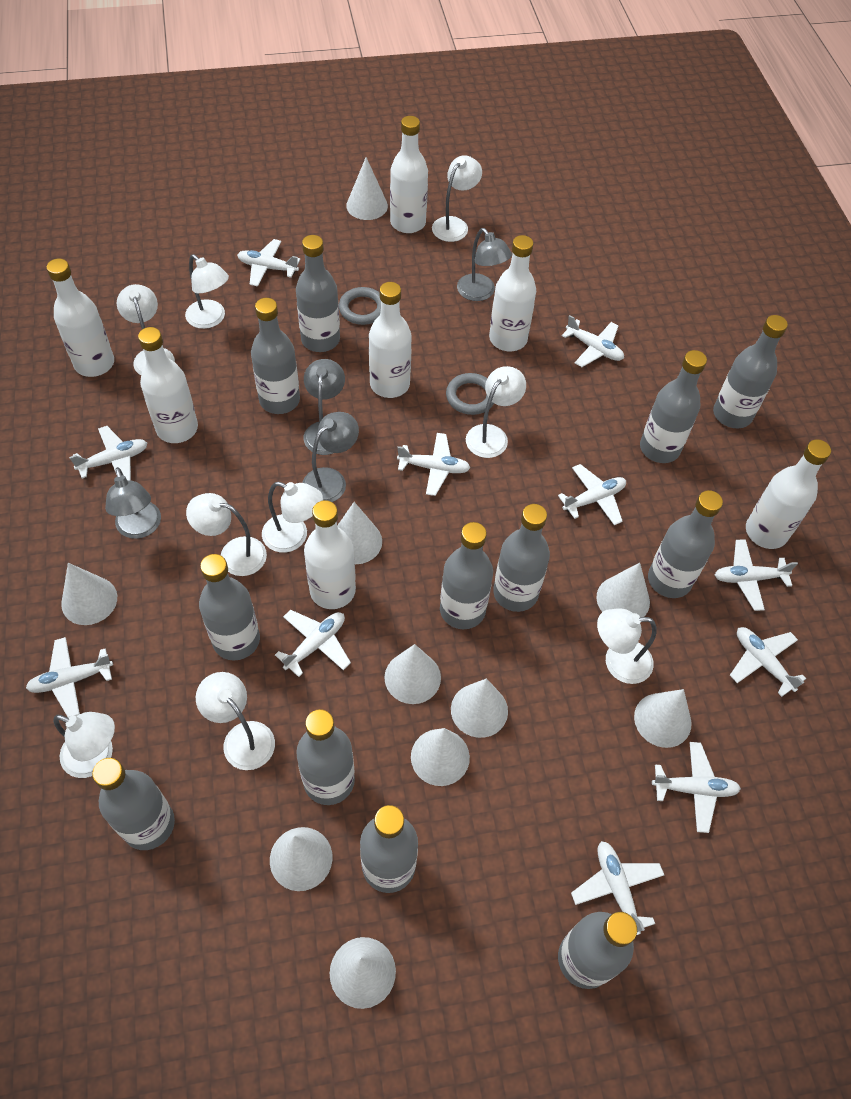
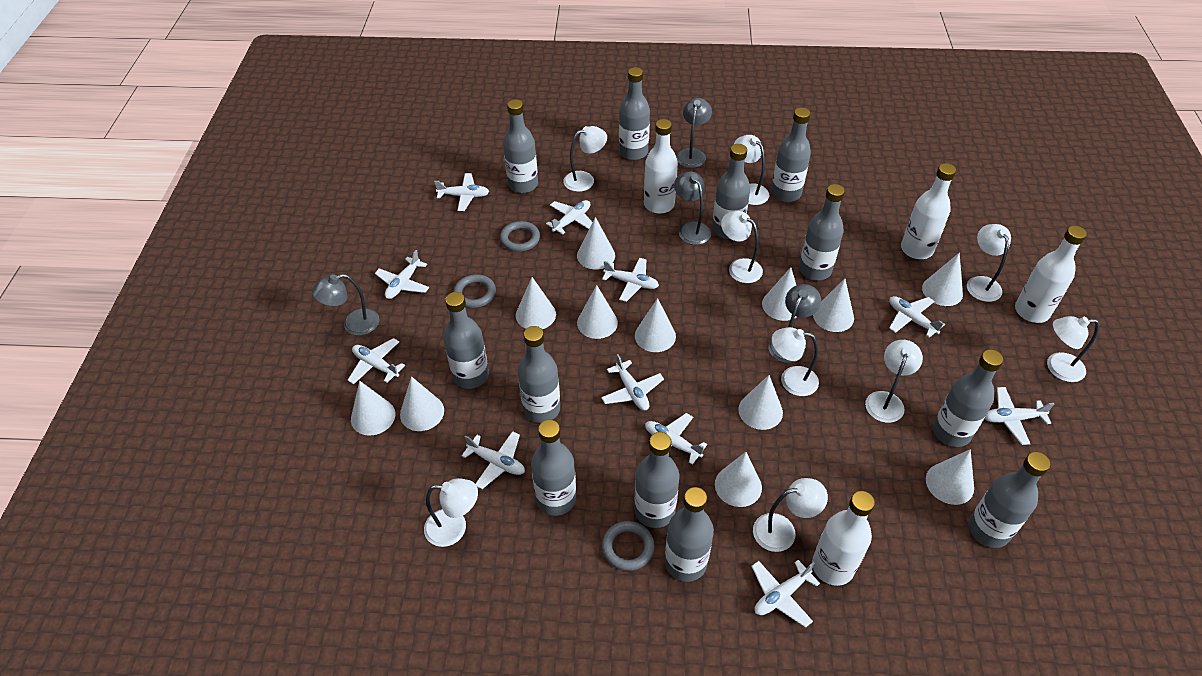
grey ring: 2 -> 3
white bottle: 7 -> 4
white cone: 10 -> 12

